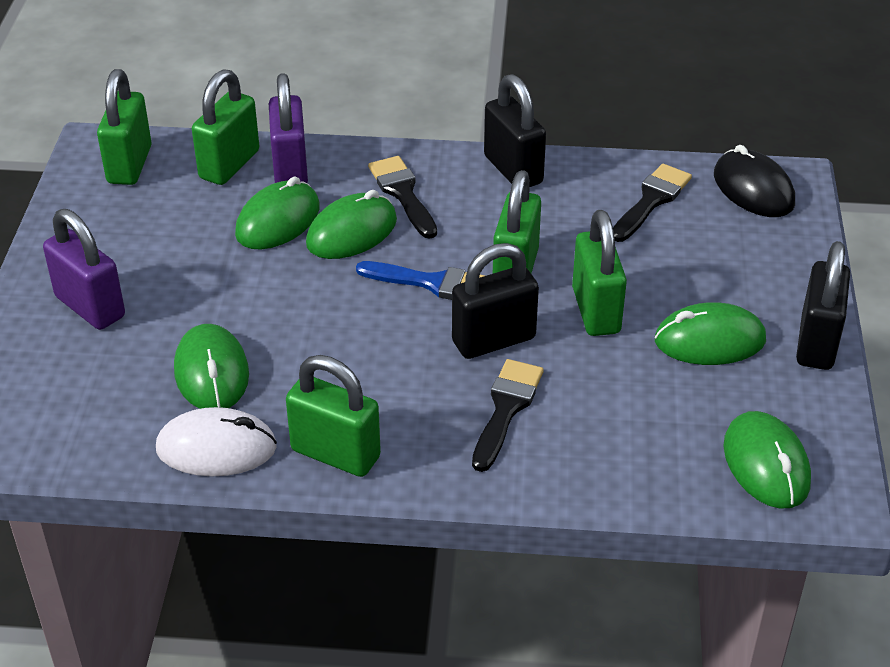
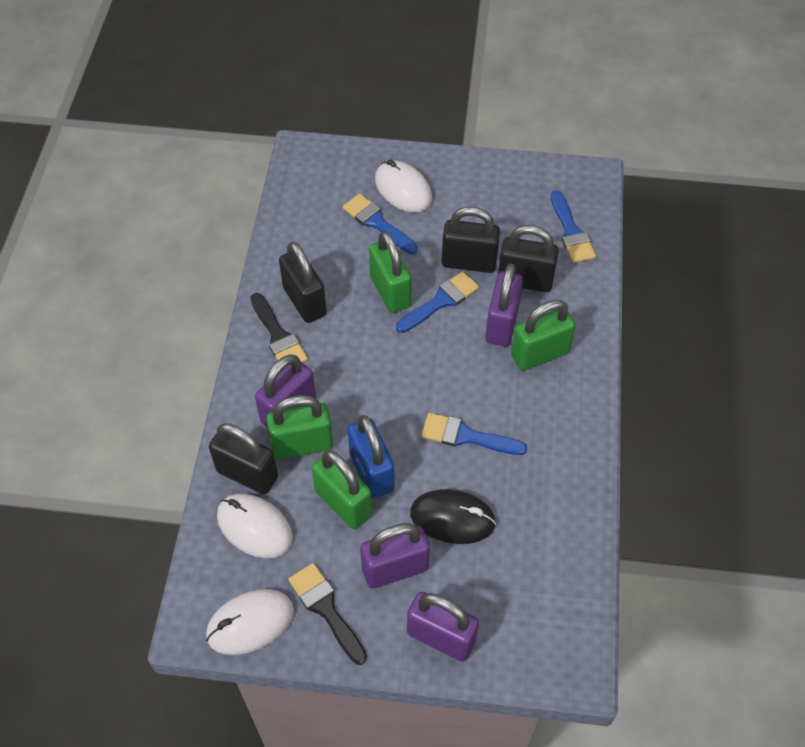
black brush: 3 -> 2
black padlock: 3 -> 4
blue brush: 1 -> 4
blue padlock: 0 -> 1
green mouse: 5 -> 0
green padlock: 5 -> 4
purple padlock: 2 -> 4
white mouse: 1 -> 3

